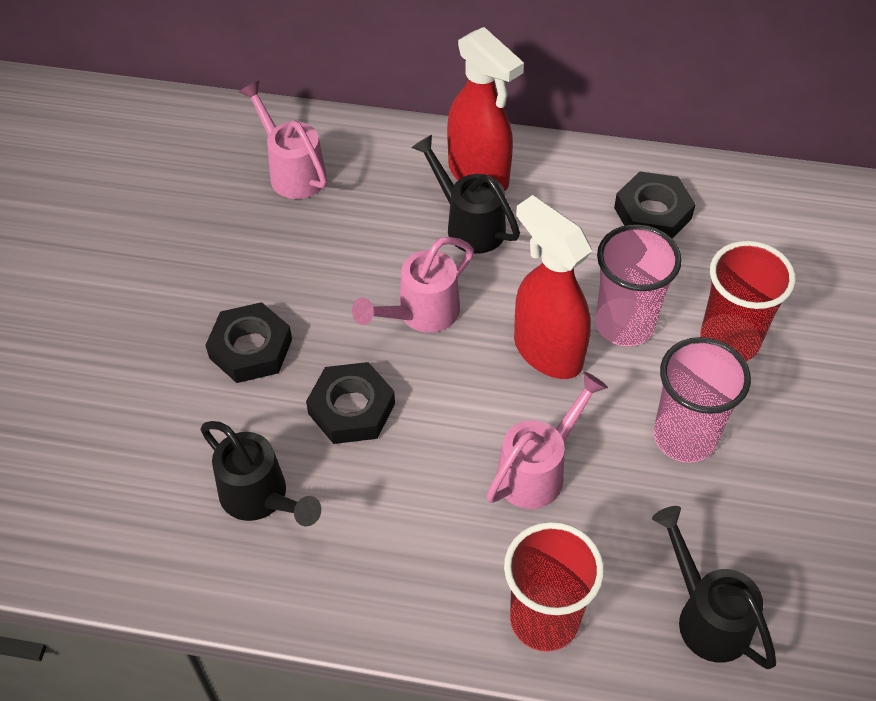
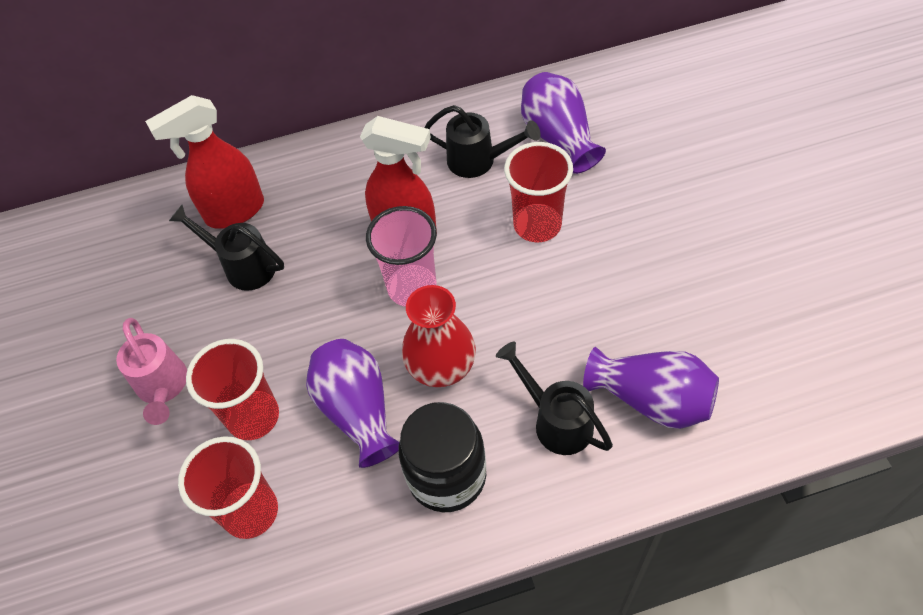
black jar: 0 -> 1
black nut: 3 -> 0
pink cup: 2 -> 1
pink watering can: 3 -> 1
purple vase: 0 -> 3
red cup: 2 -> 3
red vase: 0 -> 1

